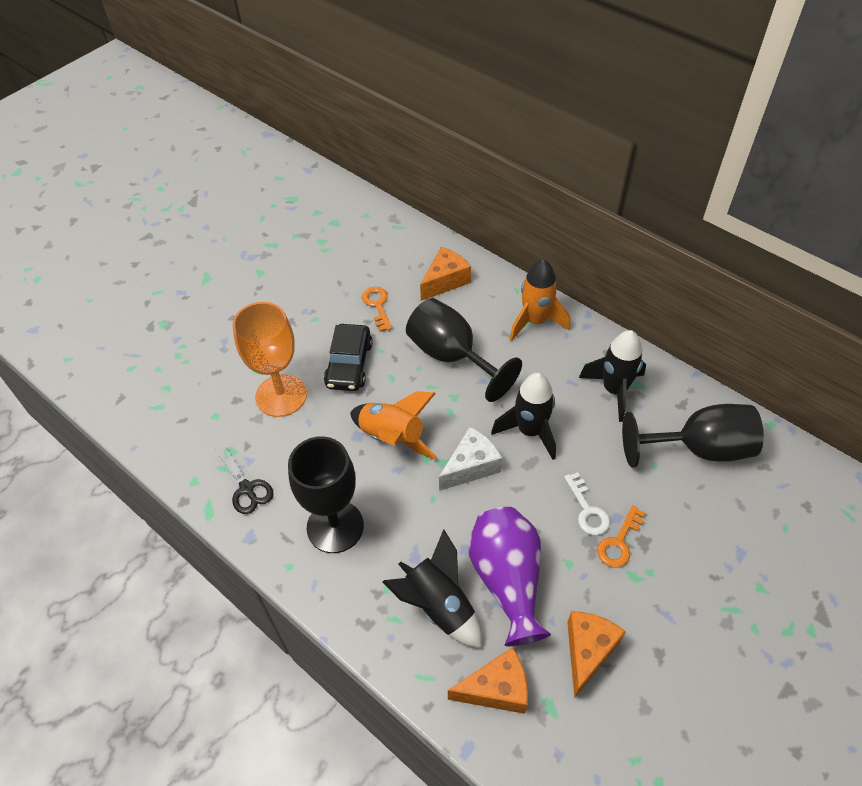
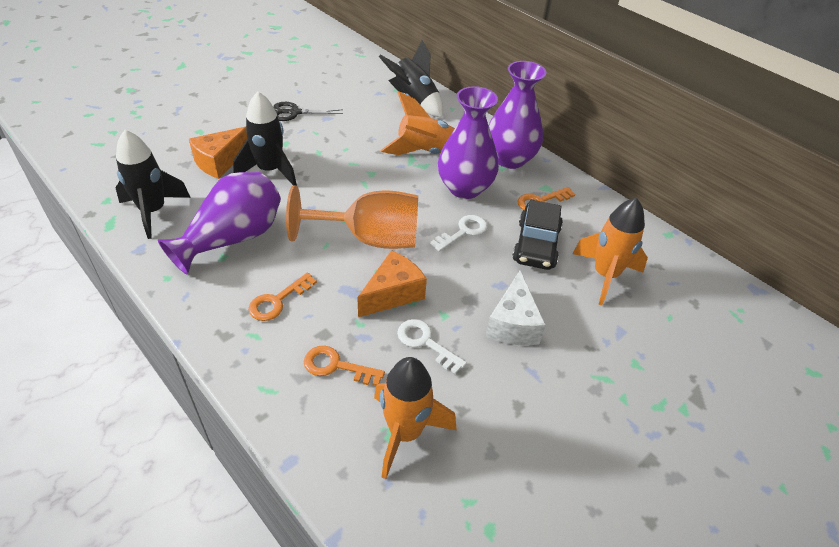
black goblet: 3 -> 0
orange cheese: 3 -> 2
orange key: 2 -> 3
orange rocket: 2 -> 3
purple vase: 1 -> 3
white key: 1 -> 2

